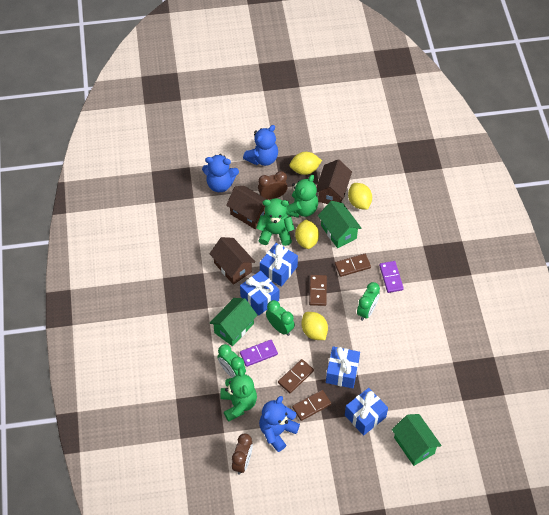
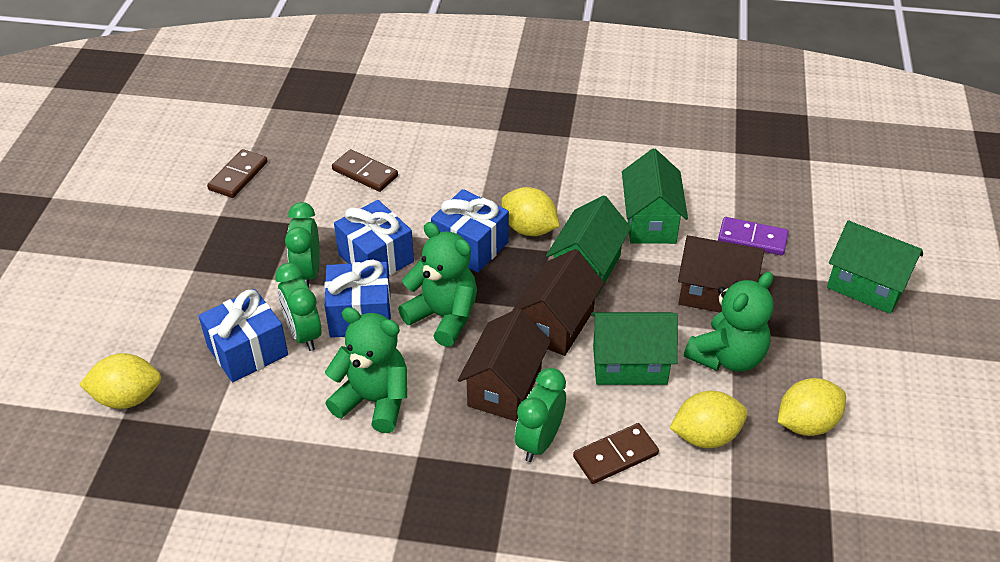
blue teddy bear: 3 -> 0
brown clock: 2 -> 0
brown domino: 4 -> 3
green house: 3 -> 4
purple domino: 2 -> 1

